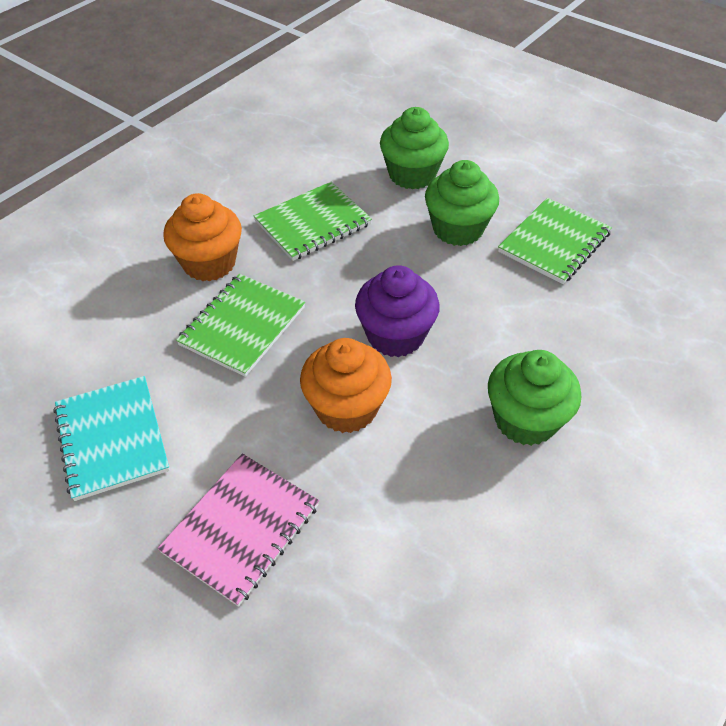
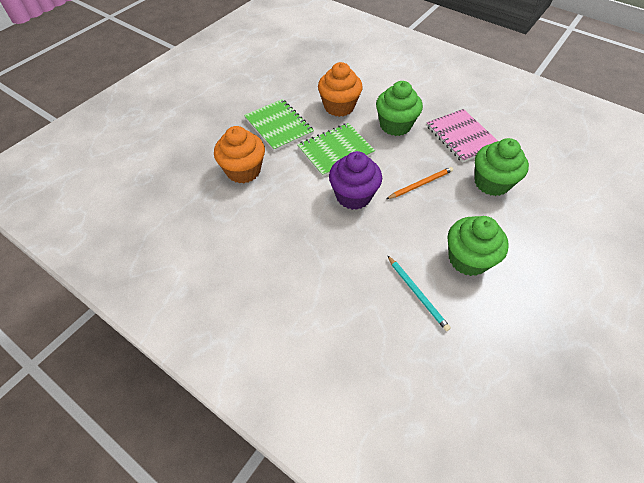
green notebook: 3 -> 2
orange pencil: 0 -> 1
turquoise notebook: 1 -> 0
turquoise pencil: 0 -> 1

